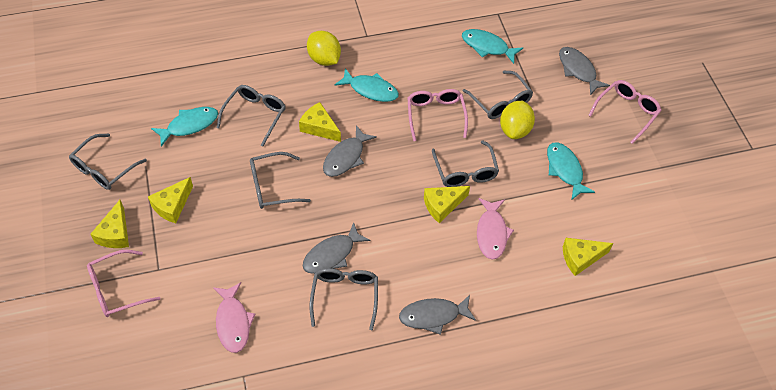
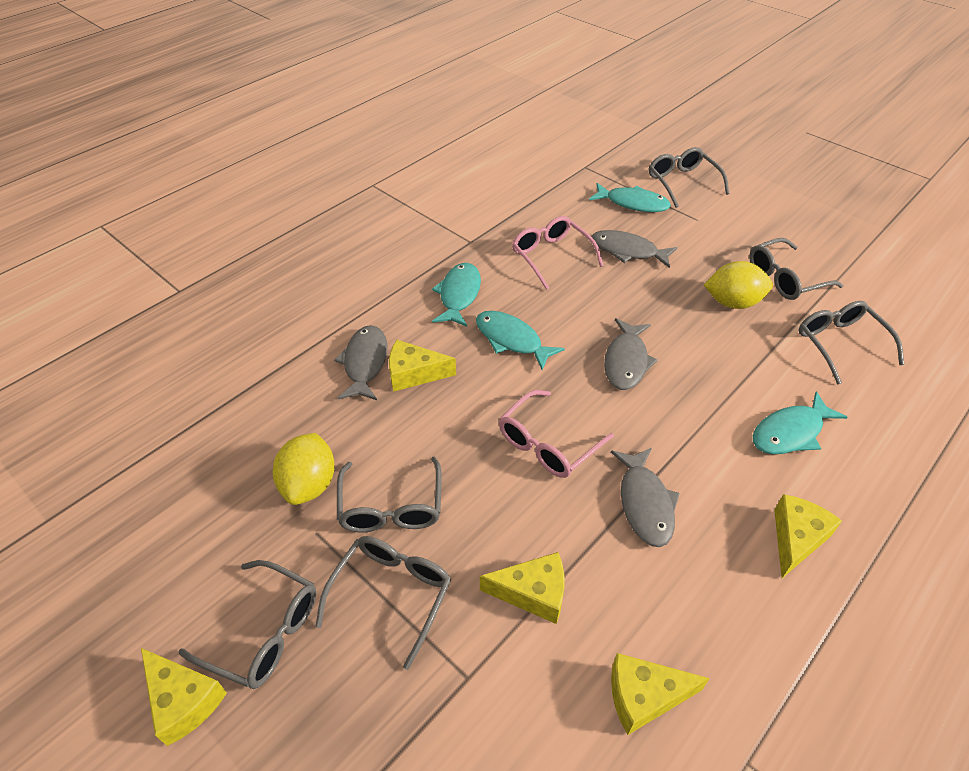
pink fish: 2 -> 0
pink glasses: 3 -> 2

